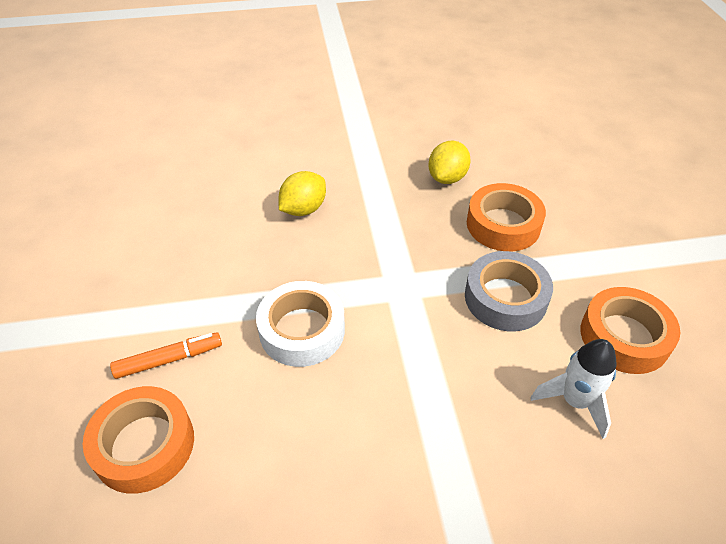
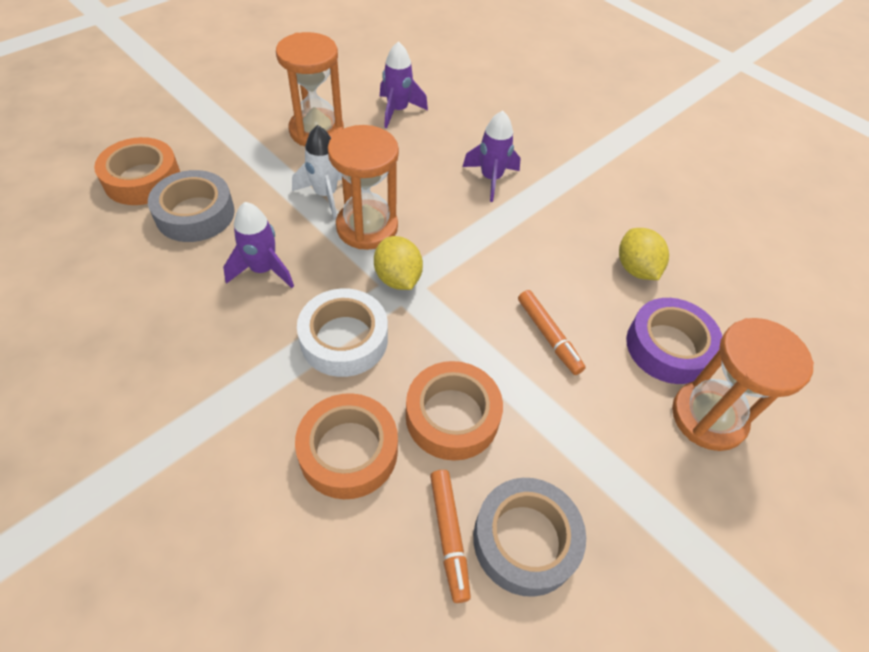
grey tape: 1 -> 2
orange hourglass: 0 -> 3
orange marker: 1 -> 2
purple rocket: 0 -> 3
purple tape: 0 -> 1

